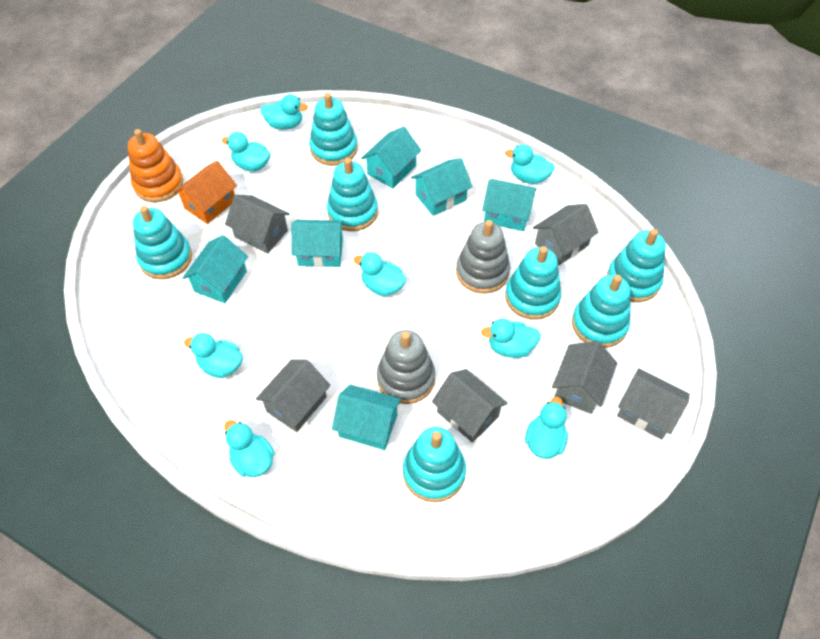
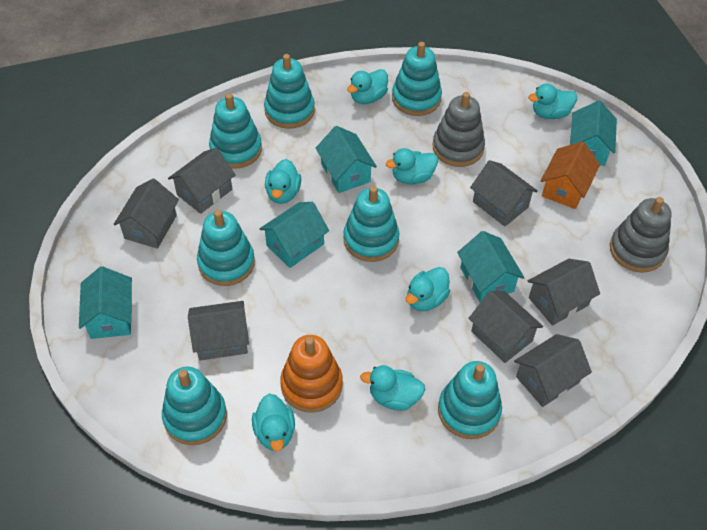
grey house: 6 -> 7
turquoise duck: 8 -> 7
turquoise house: 6 -> 5

